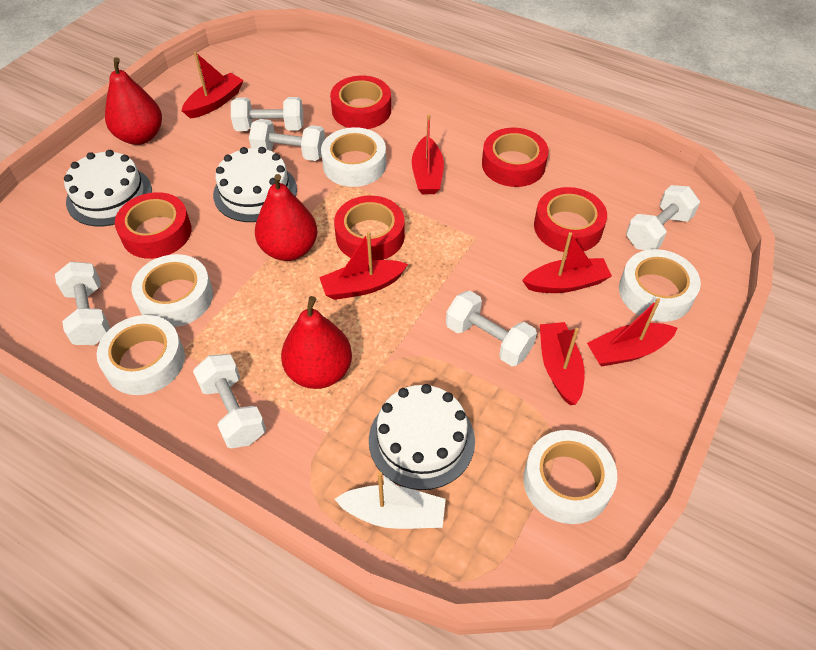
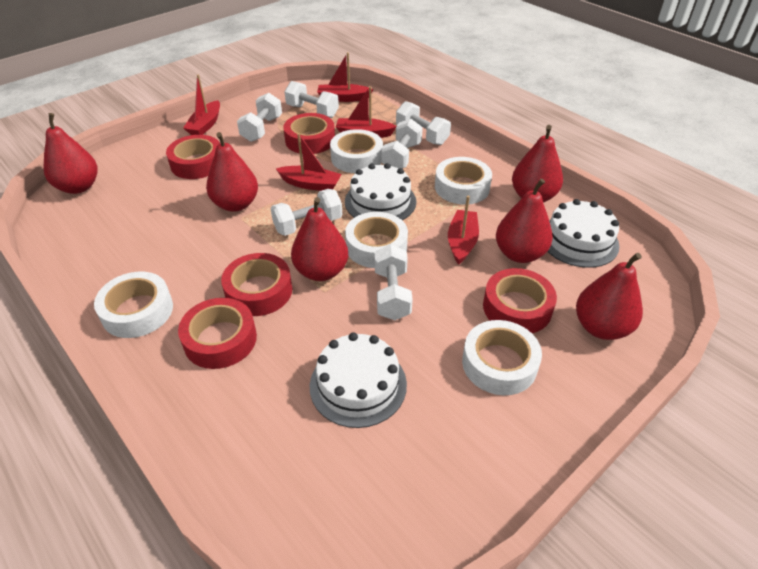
red boat: 6 -> 5
red pear: 3 -> 6
white boat: 1 -> 0

